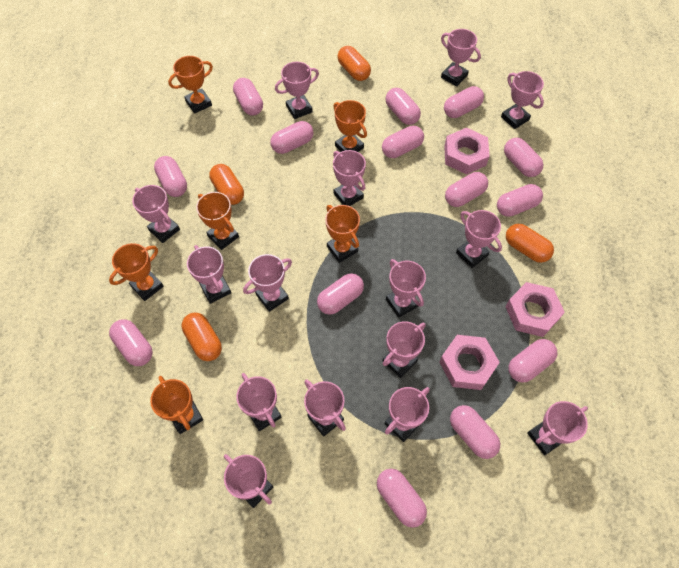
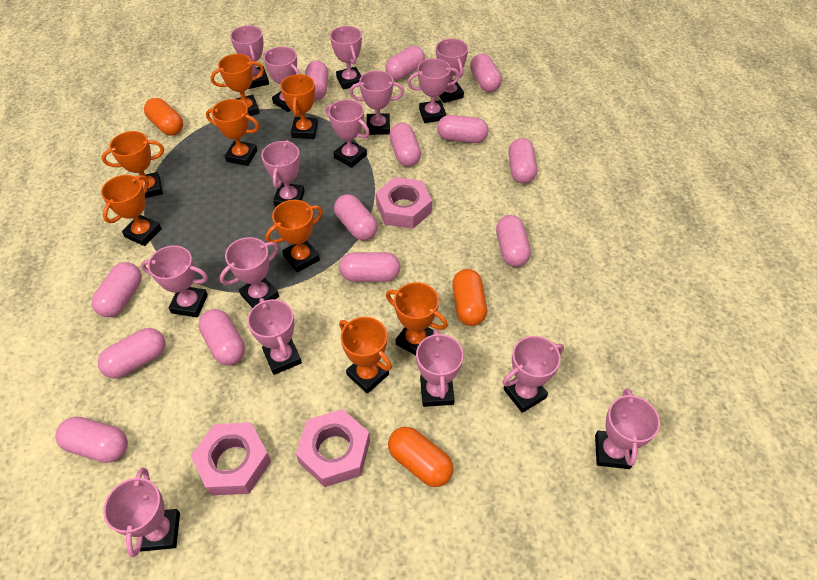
orange capsule: 4 -> 3
orange trophy: 6 -> 8
pink capsule: 14 -> 13

